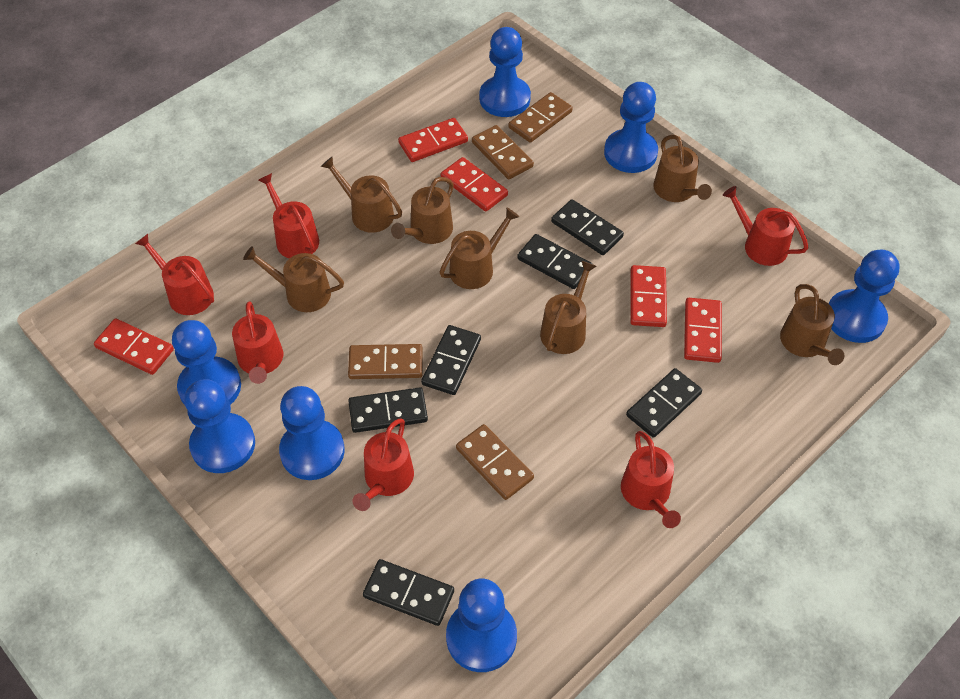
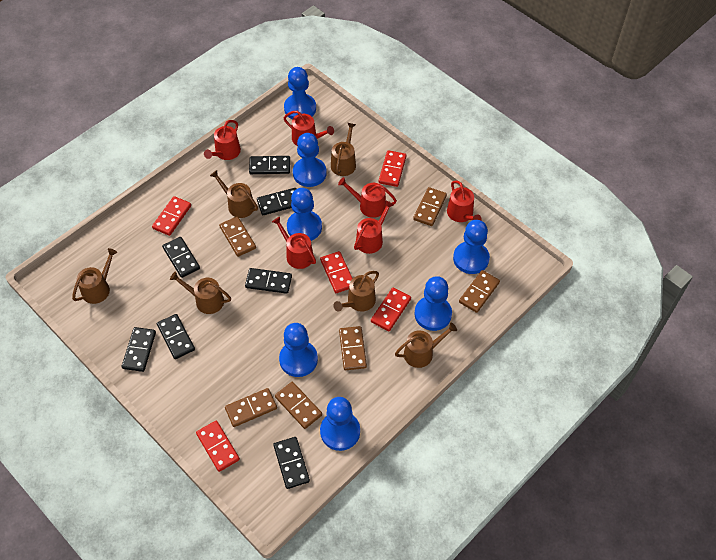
black domino: 6 -> 7
brown domino: 4 -> 6
brown watering can: 7 -> 6

